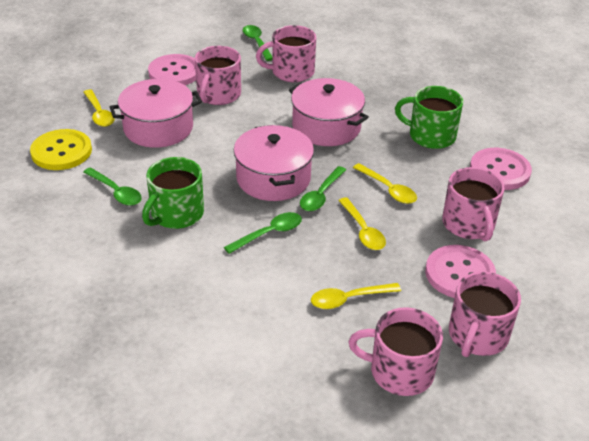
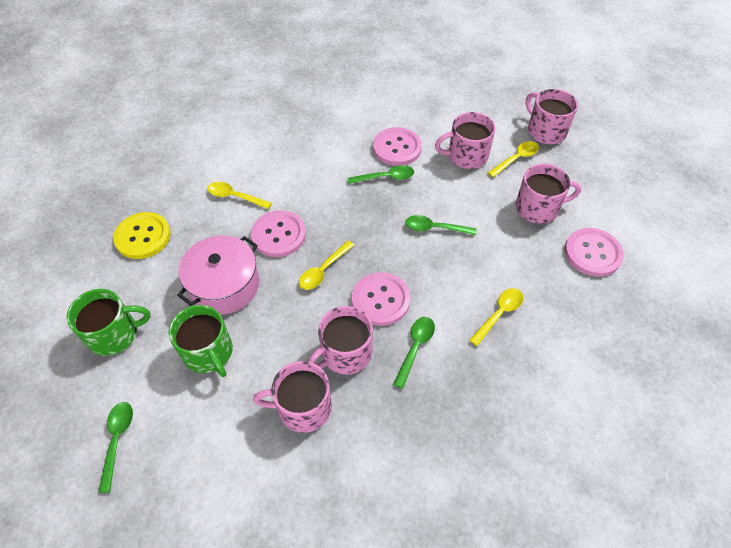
pink button: 3 -> 4
pink pot: 3 -> 1

